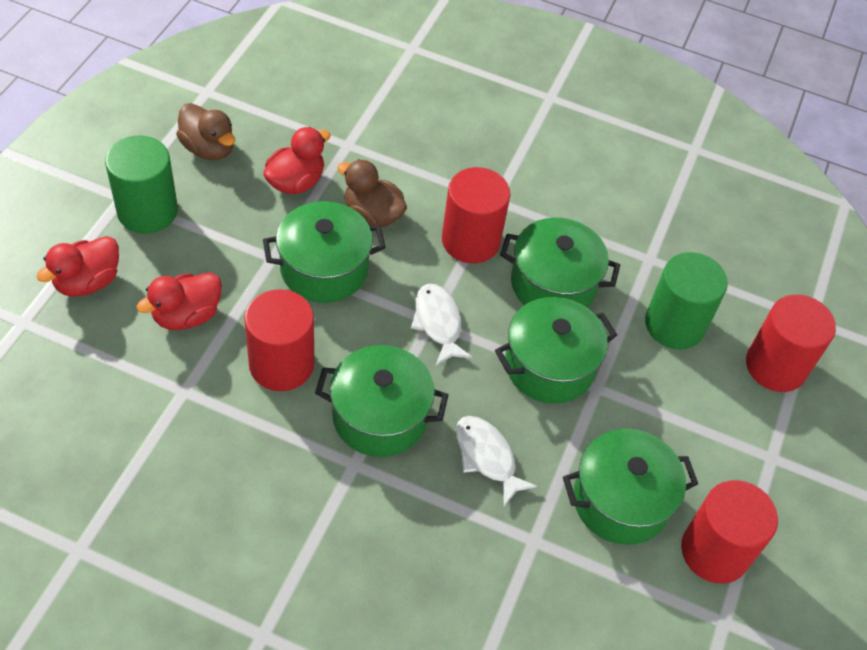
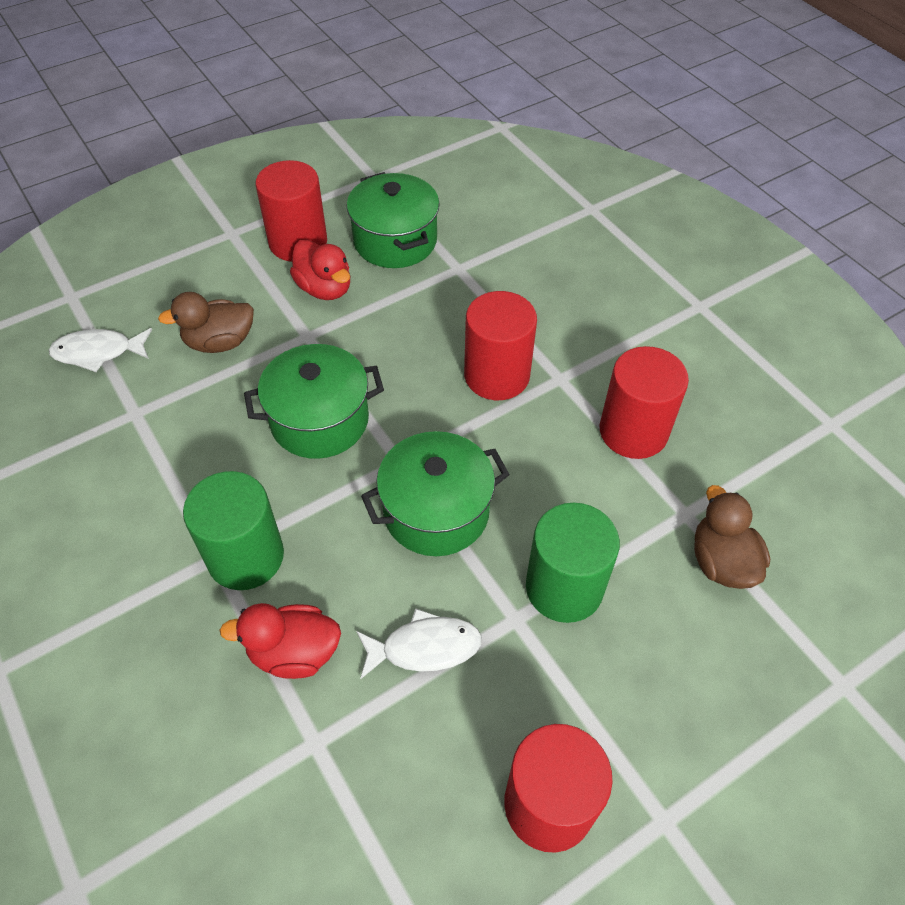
green pot: 5 -> 3
red duck: 3 -> 2

